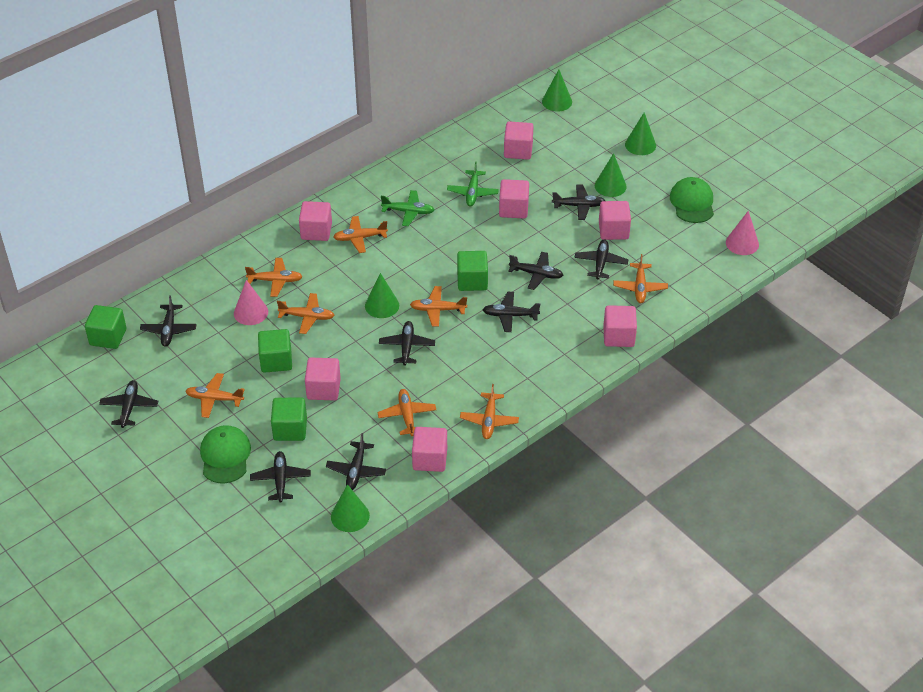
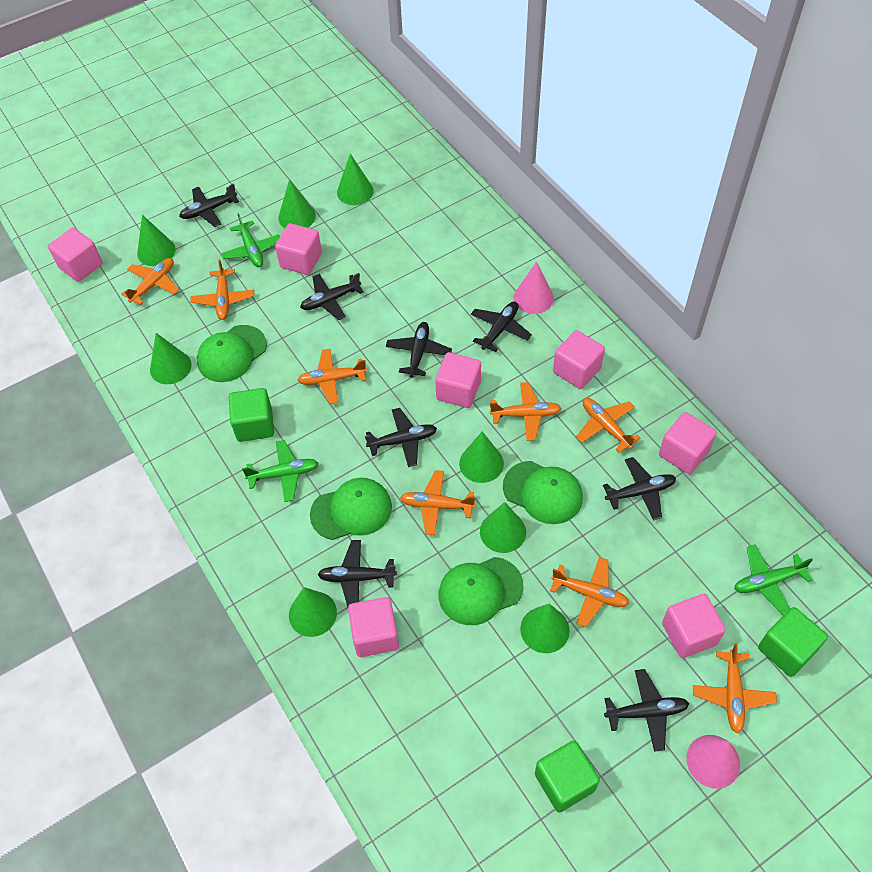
black plane: 9 -> 8
green cap: 2 -> 4
green cone: 5 -> 8
green cube: 4 -> 3
green plane: 2 -> 3

